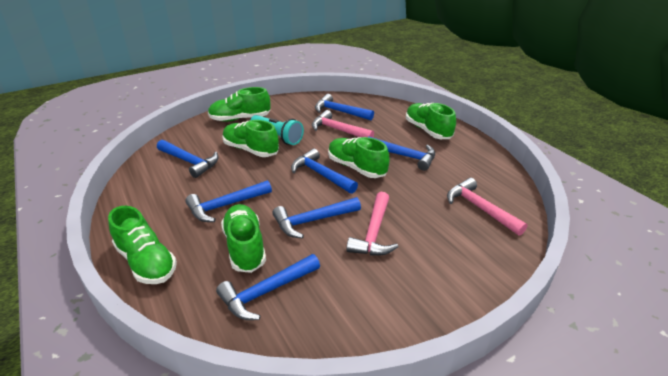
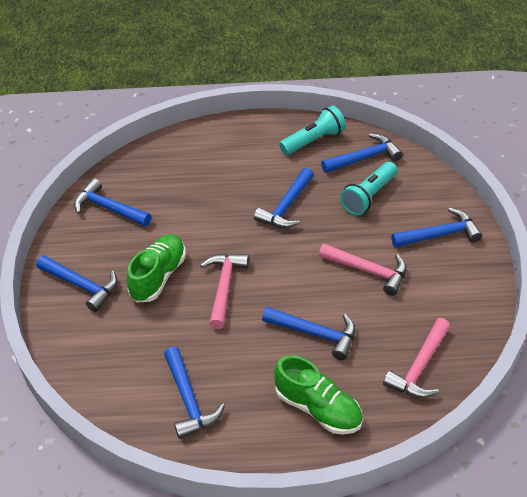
green shoe: 6 -> 2
turquoise flashlight: 1 -> 2

